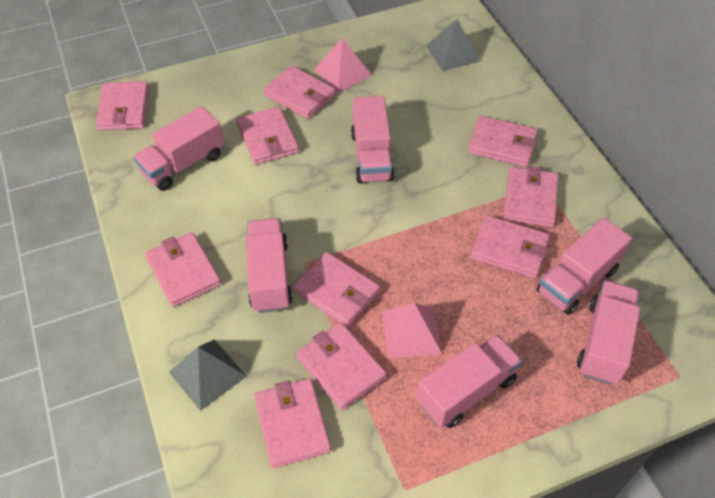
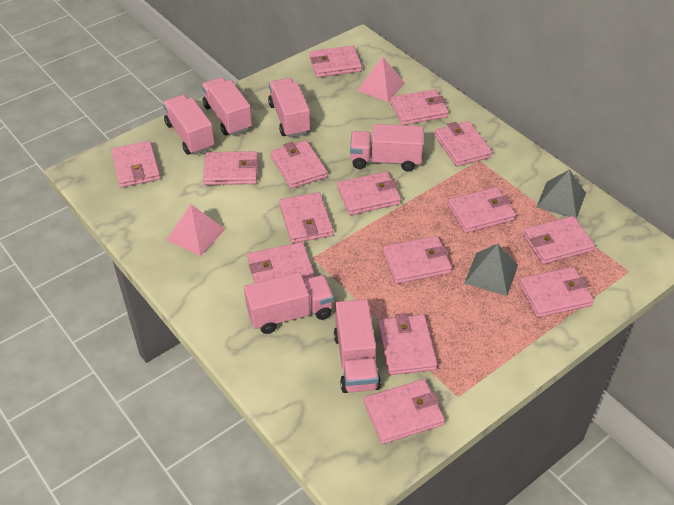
pink wallet: 10 -> 15

